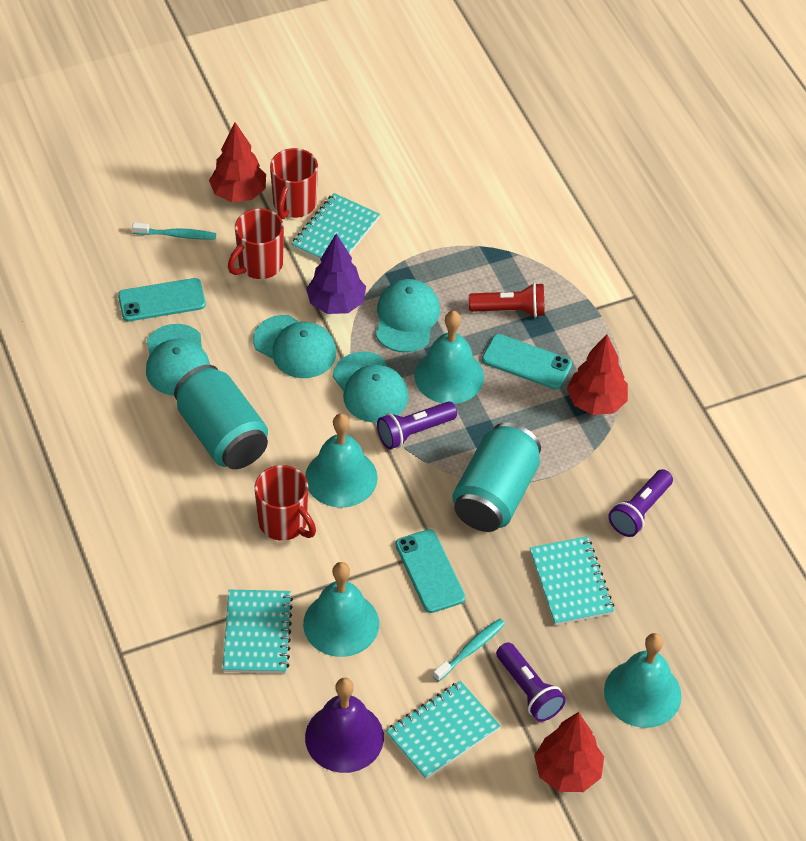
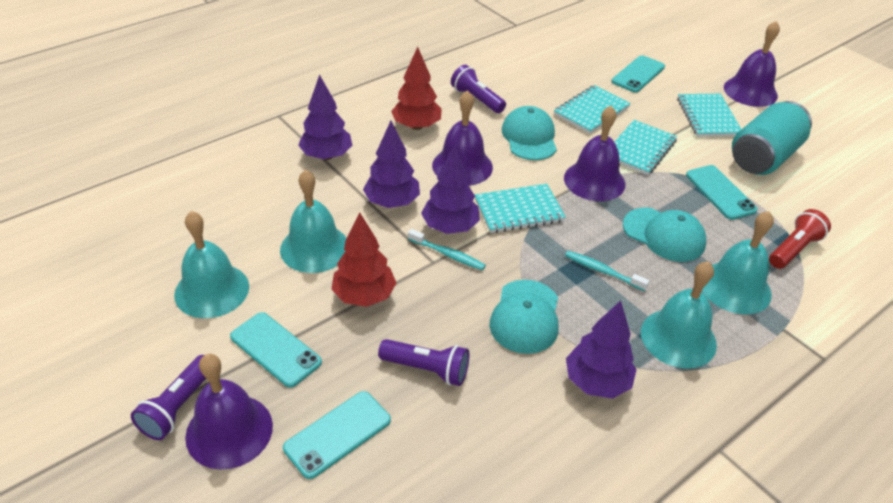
purple bell: 1 -> 4
purple tree: 1 -> 4
red mug: 3 -> 0
red tree: 3 -> 2
turquoise can: 2 -> 1
turquoise cap: 4 -> 3
turquoise phone: 3 -> 4

